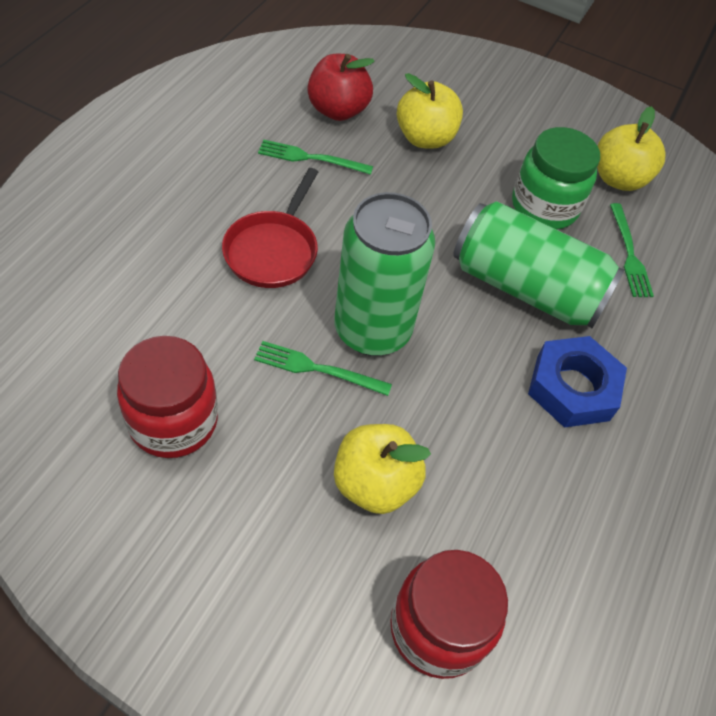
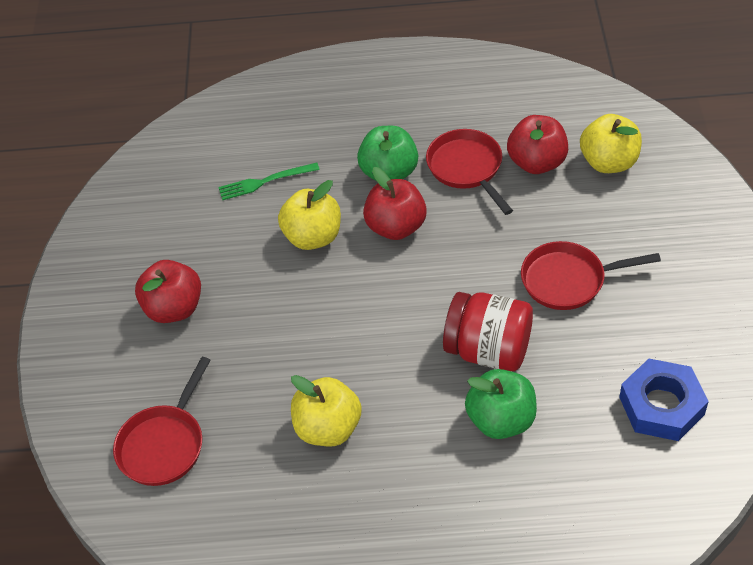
green apple: 0 -> 2
green can: 2 -> 0
green fork: 3 -> 1
green jar: 1 -> 0
red apple: 1 -> 3
red jar: 2 -> 1
red pan: 1 -> 3

